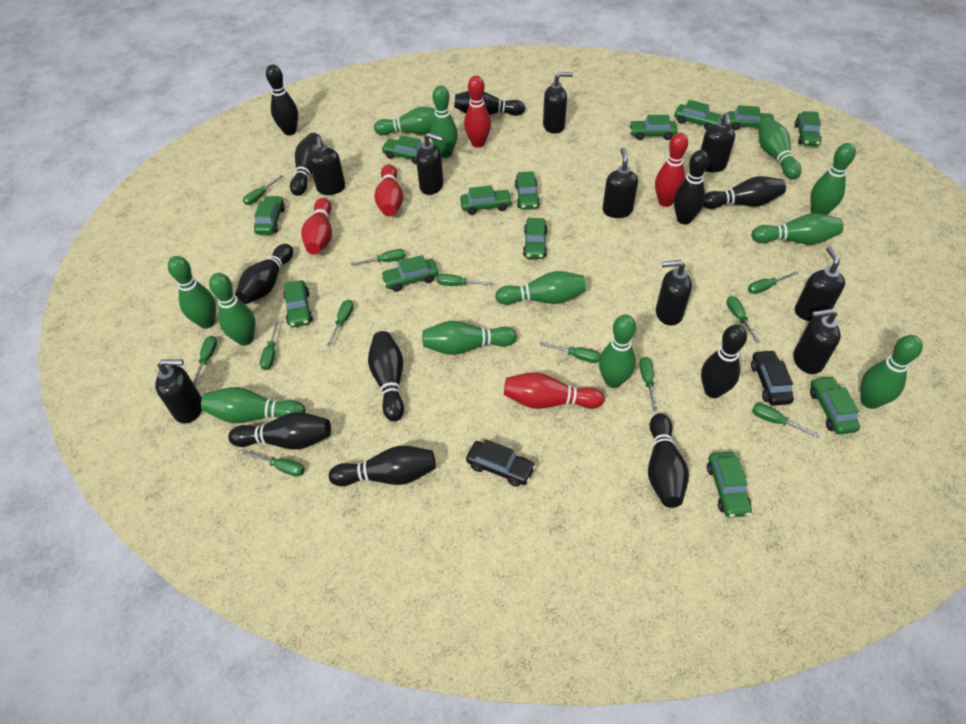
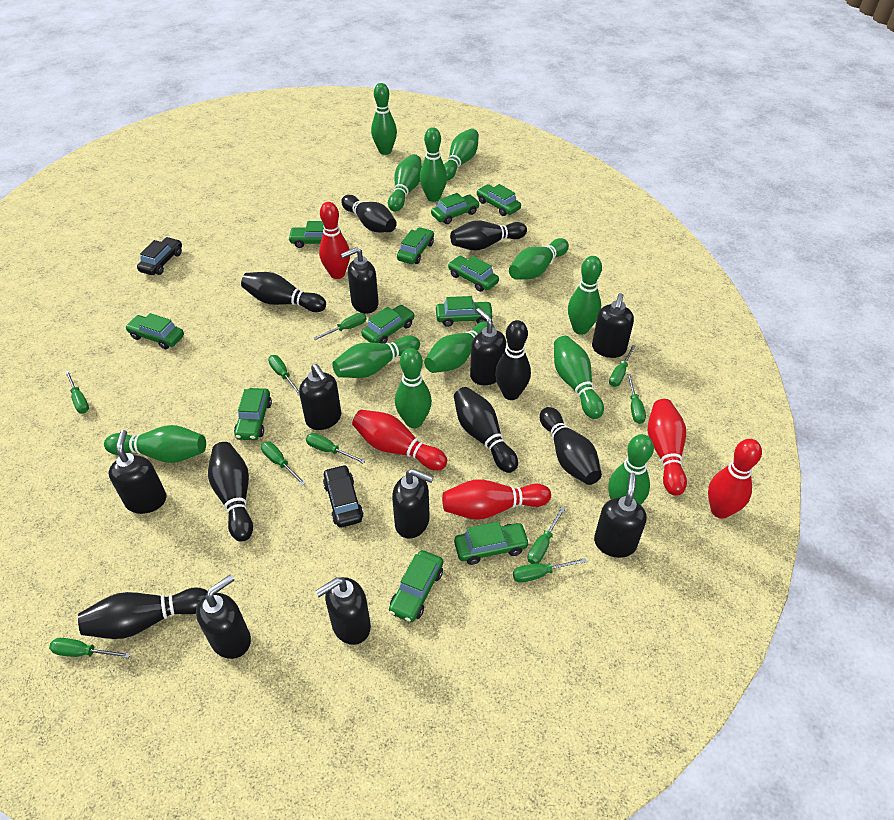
black bowling pin: 11 -> 8
green car: 13 -> 11
green screwdriver: 12 -> 10

